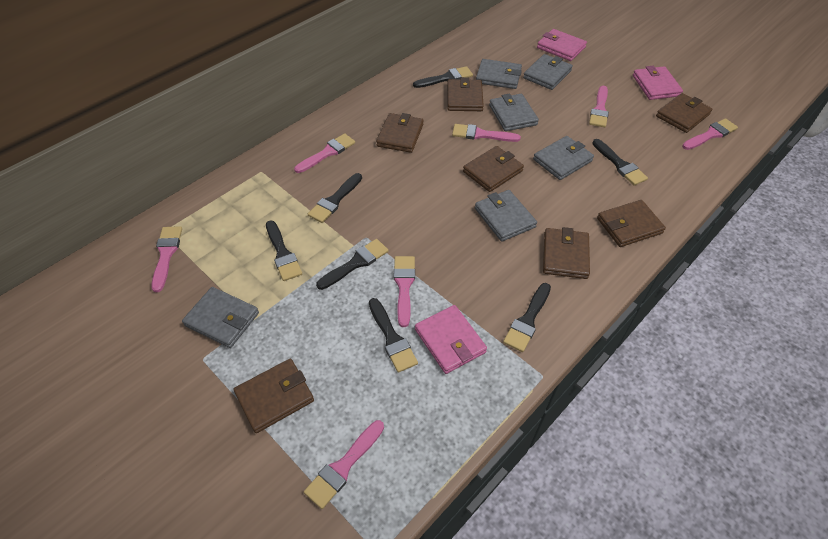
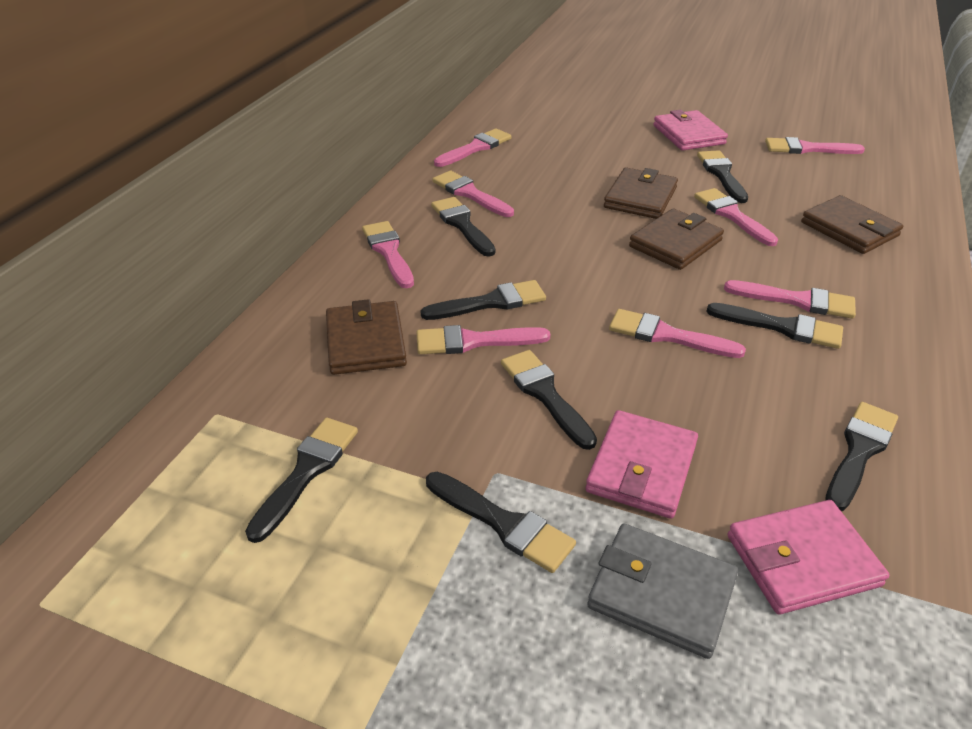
black brush: 7 -> 8
brown wallet: 7 -> 4
grey wallet: 6 -> 1
pink brush: 7 -> 8

